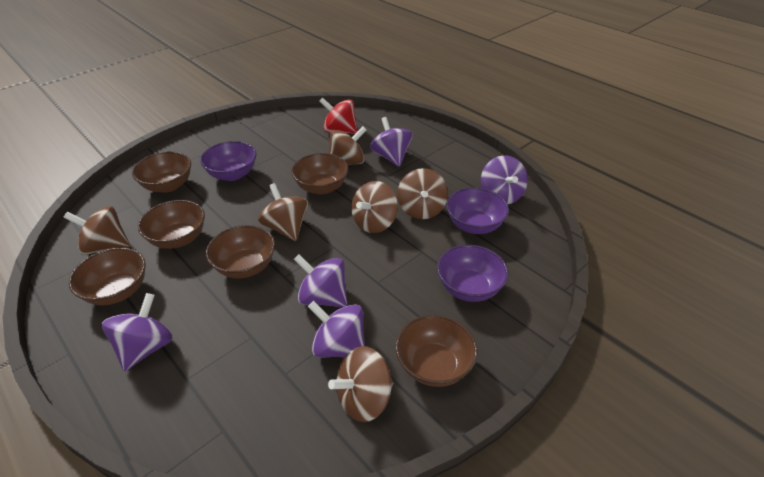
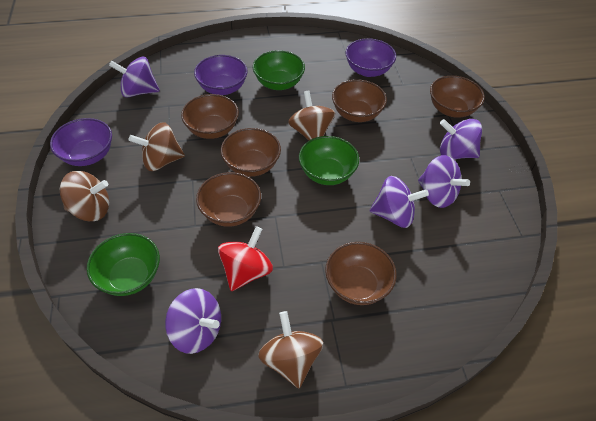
brown spinning top: 6 -> 4
green bowl: 0 -> 3

